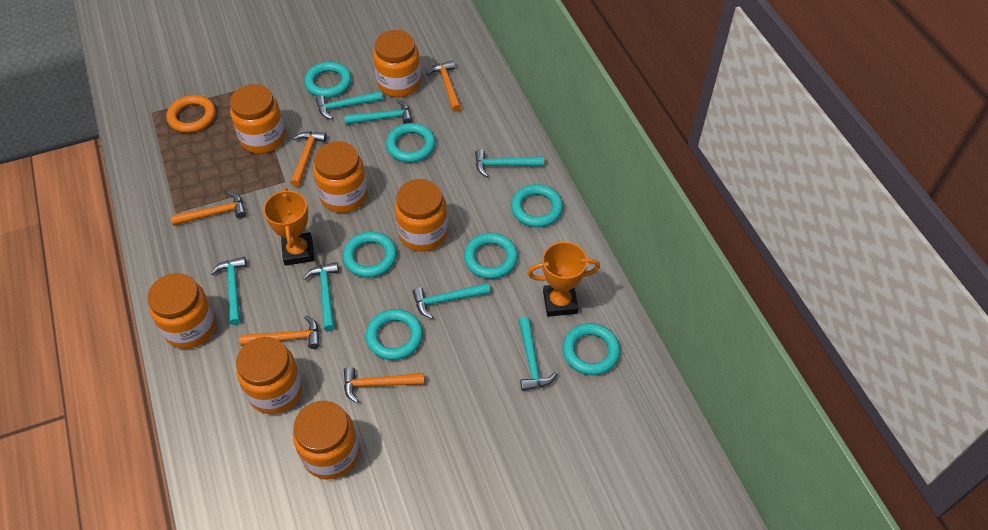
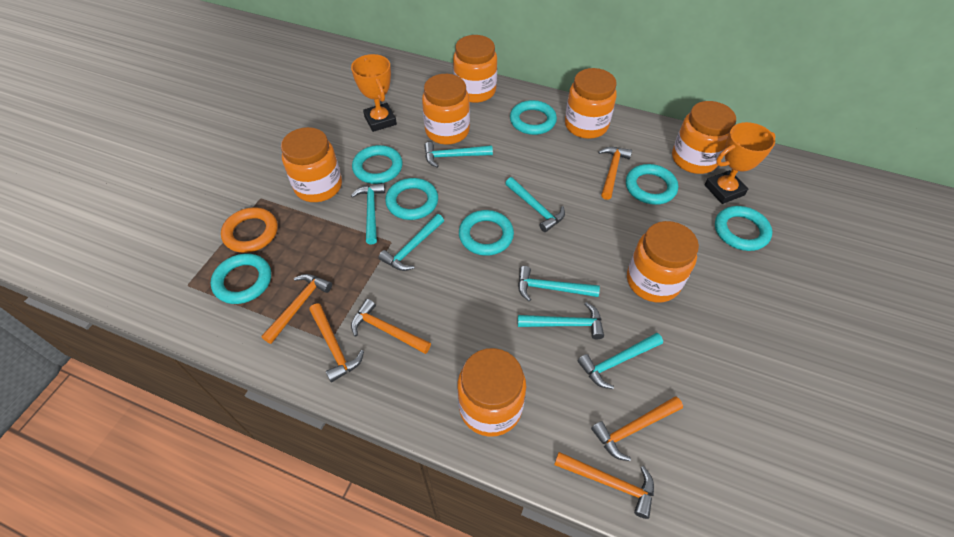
orange hammer: 5 -> 6

